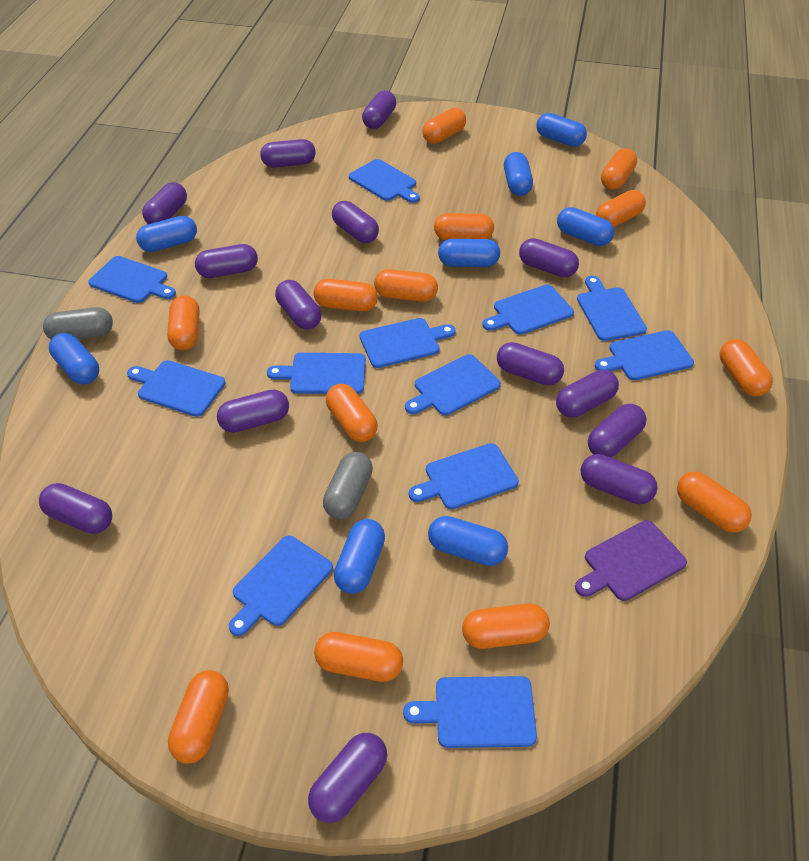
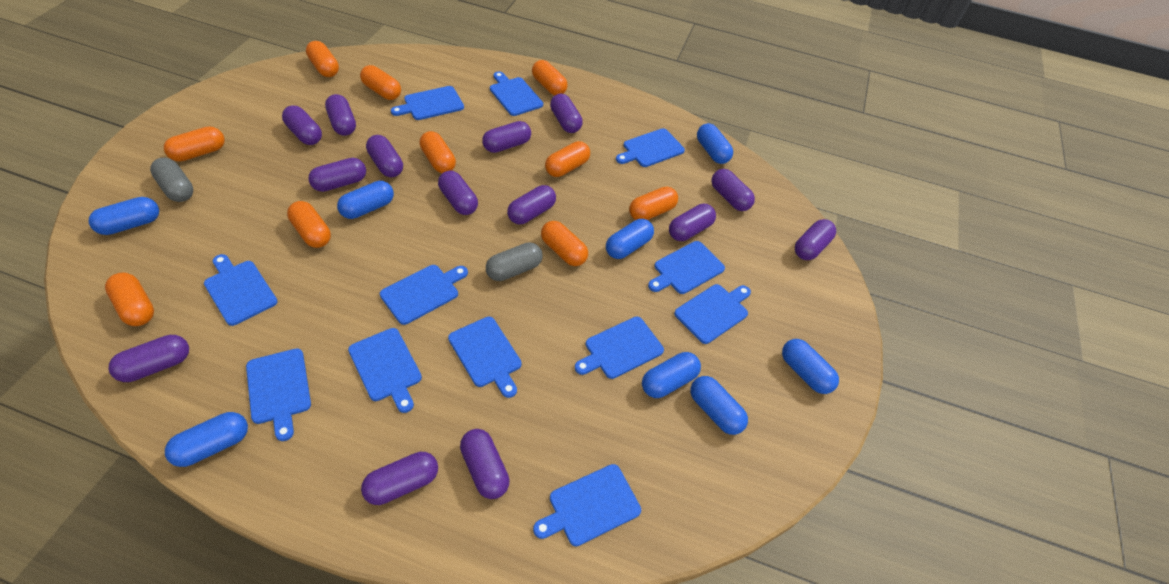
orange capsule: 13 -> 10
purple cutting board: 1 -> 0

